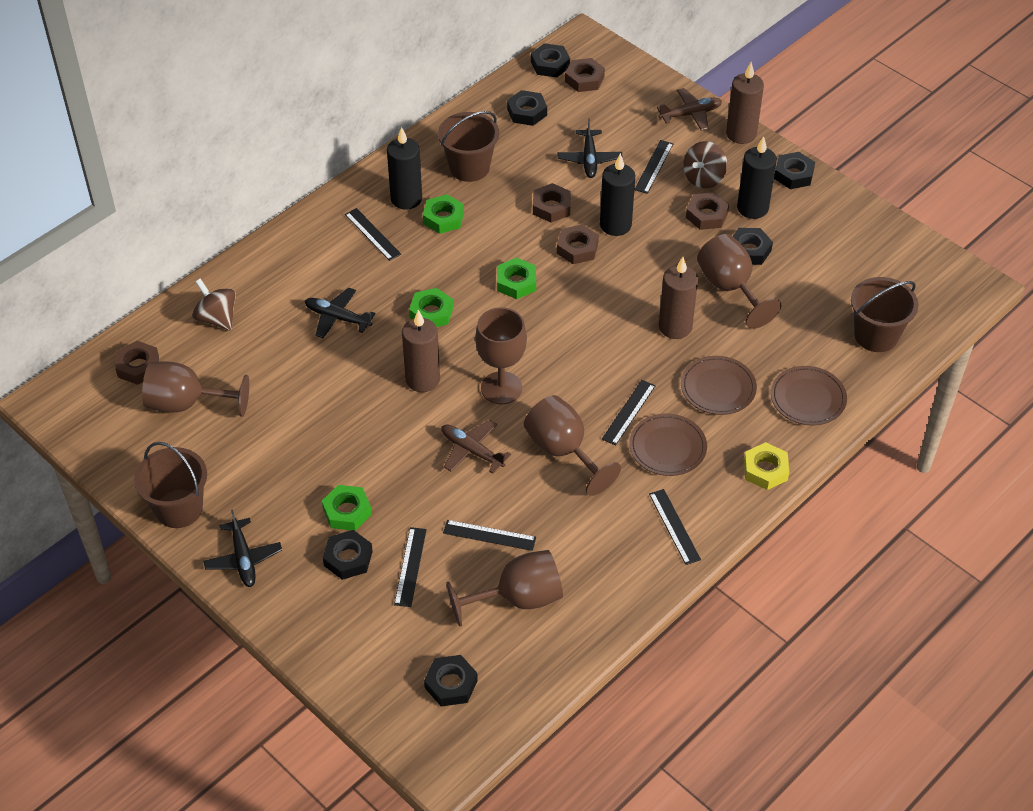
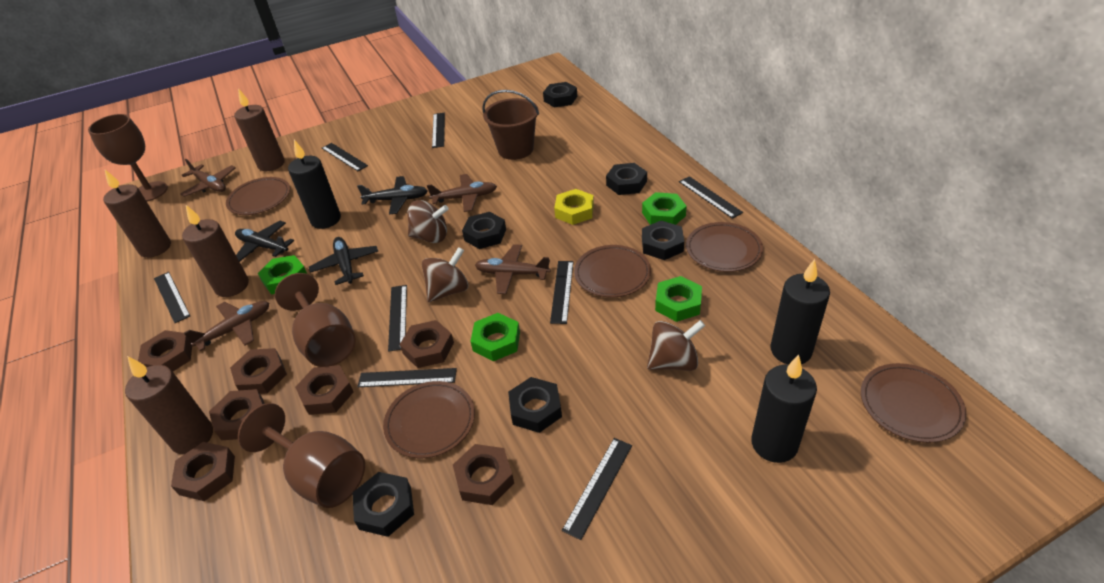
black ruler: 6 -> 8
brown bucket: 3 -> 1
brown candle: 3 -> 4
brown goblet: 5 -> 3
brown nut: 5 -> 7
brown plane: 2 -> 4
brown plate: 3 -> 5
brown spinning top: 2 -> 3

